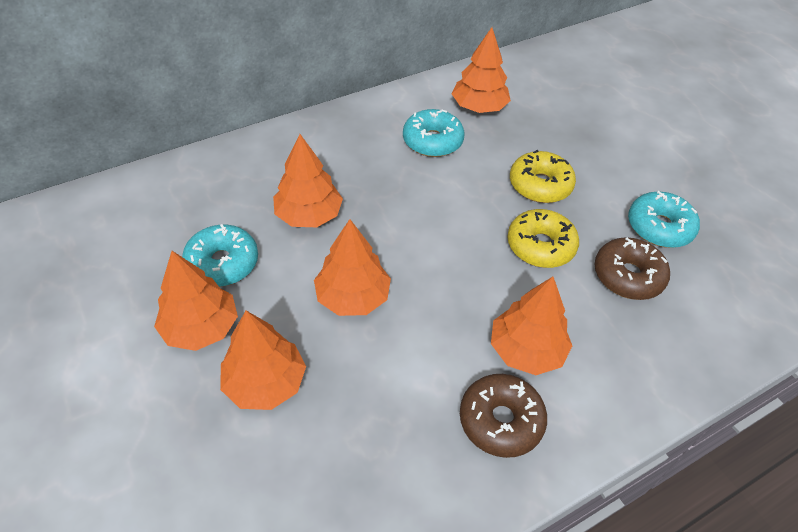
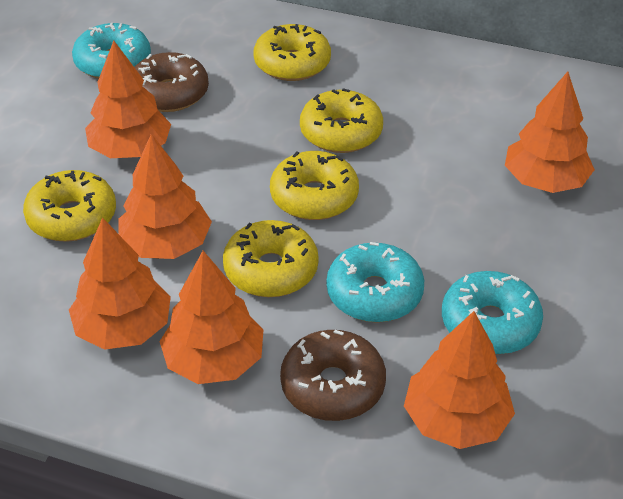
yellow donut: 2 -> 5

